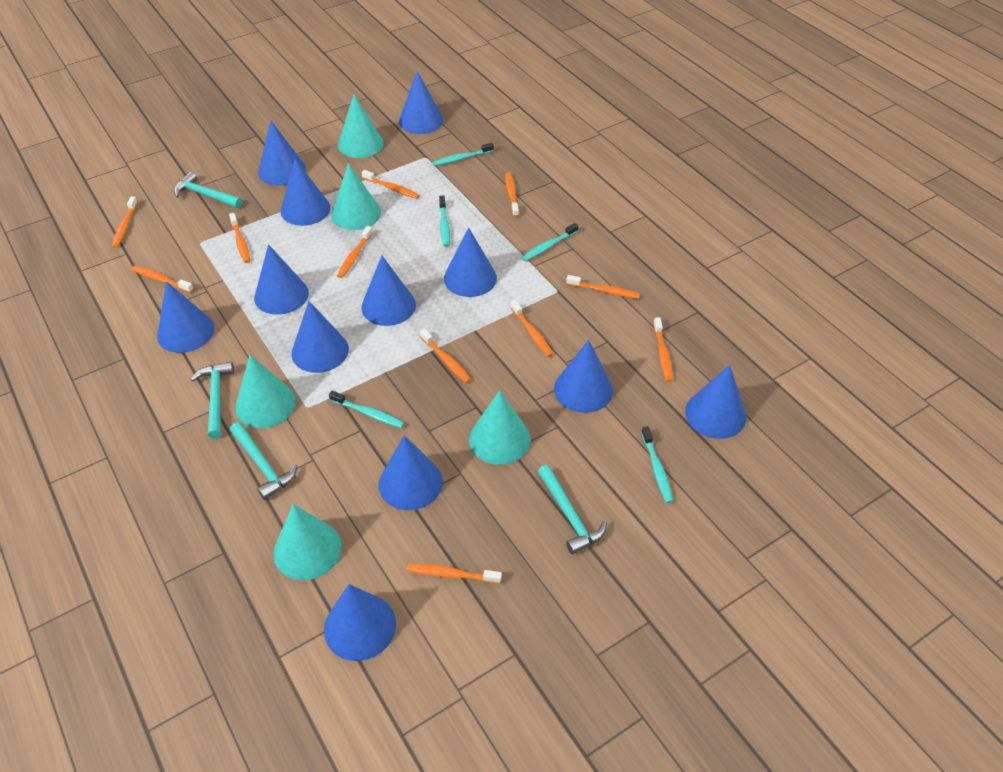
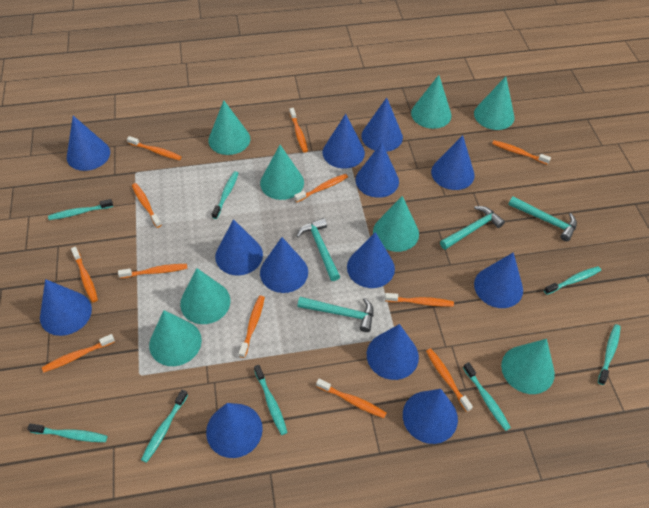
blue cone: 12 -> 13
orange toothbrush: 11 -> 12
turquoise cone: 5 -> 8
turquoise toothbrush: 5 -> 8

